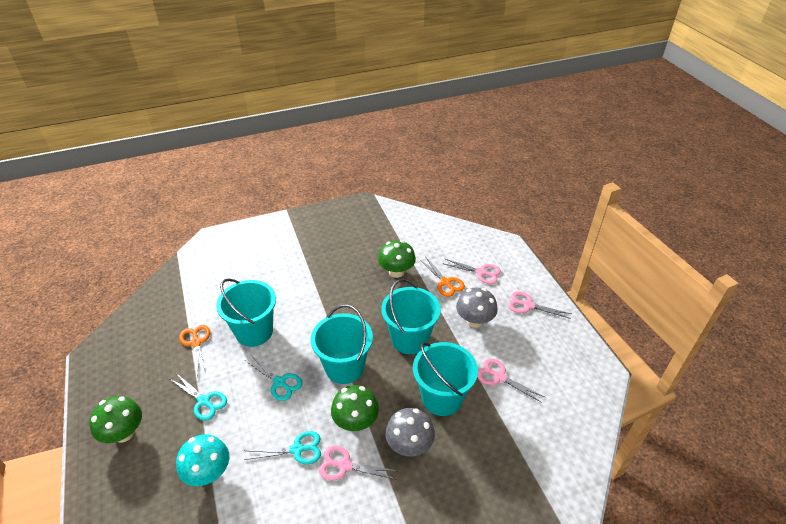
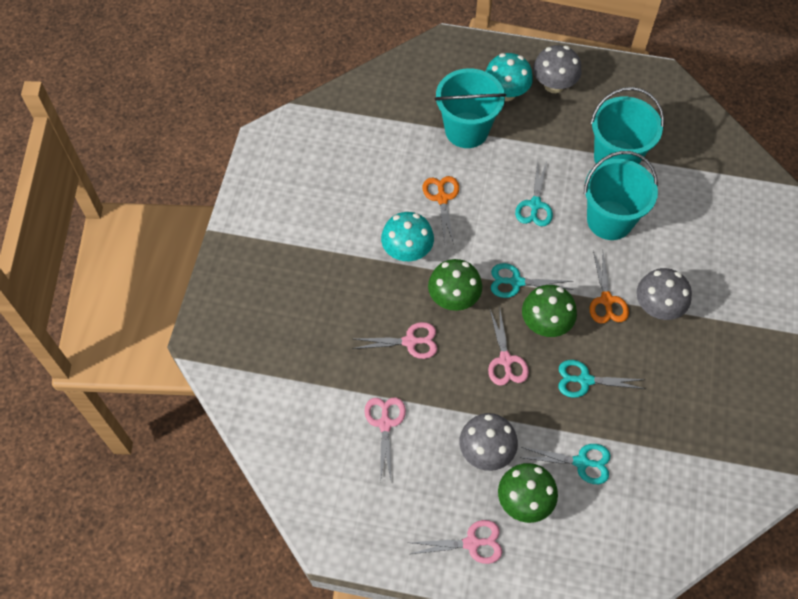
grey mushroom: 2 -> 3
turquoise bucket: 4 -> 3
turquoise mushroom: 1 -> 2
turquoise scissors: 3 -> 4

